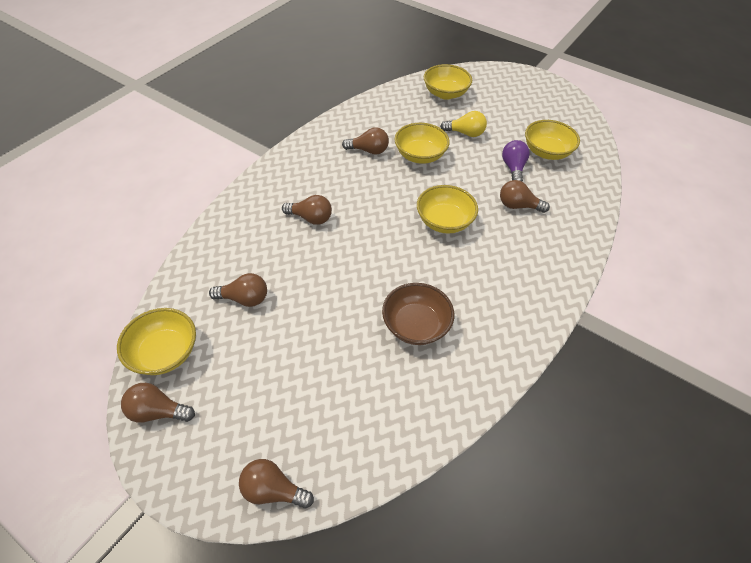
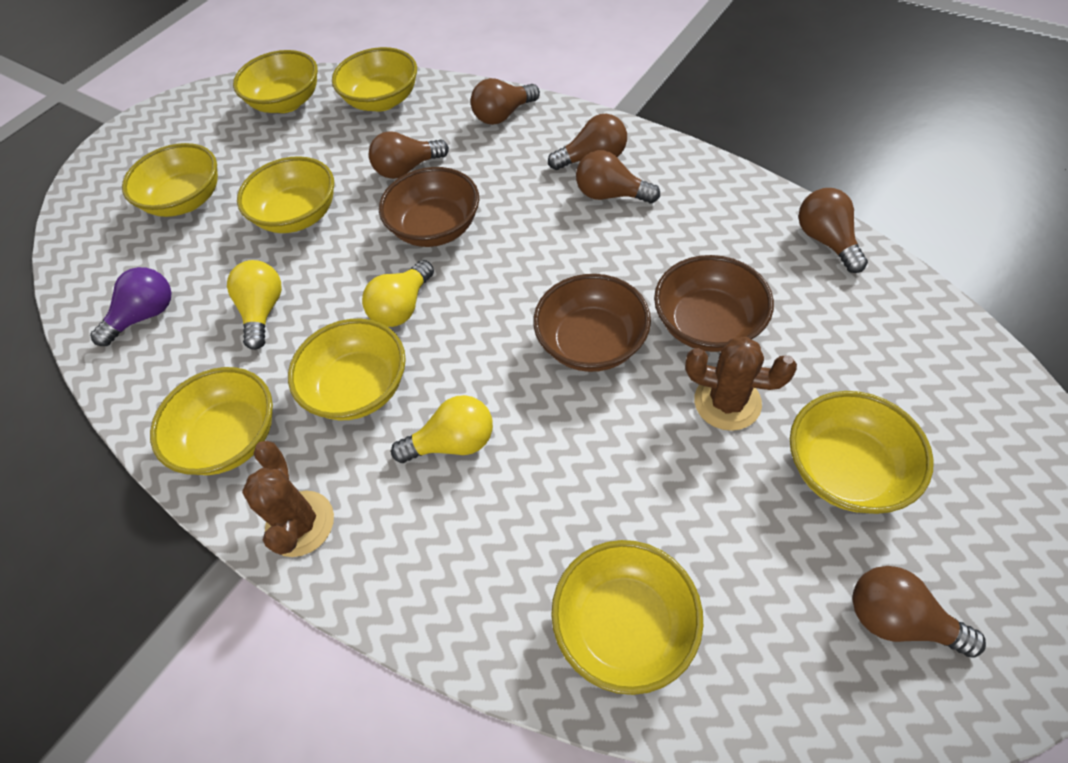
brown bowl: 1 -> 3
brown cactus: 0 -> 2
yellow bowl: 5 -> 8
yellow light bulb: 1 -> 3

